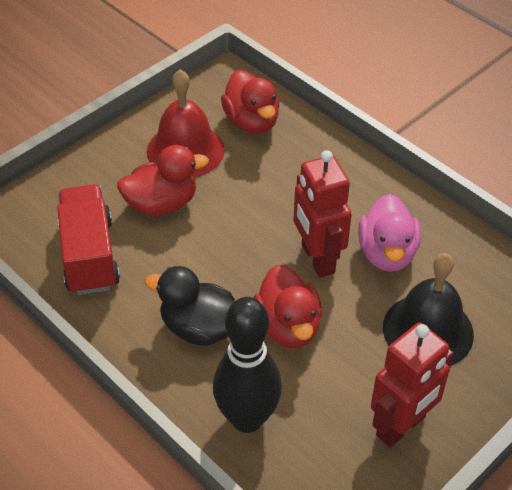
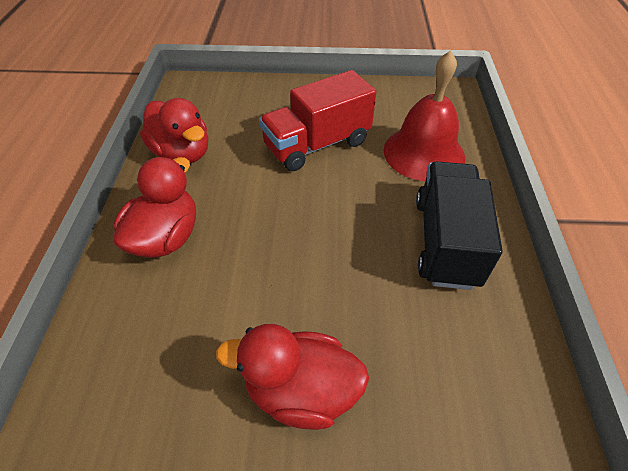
black bell: 1 -> 0
black bowling pin: 1 -> 0
black duck: 1 -> 0
black truck: 0 -> 1
pink duck: 1 -> 0
red robot: 2 -> 0

